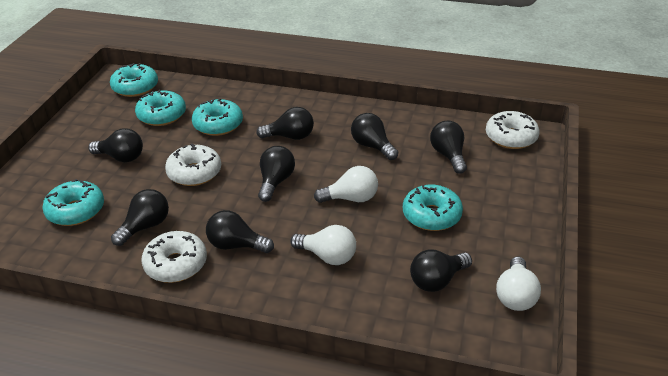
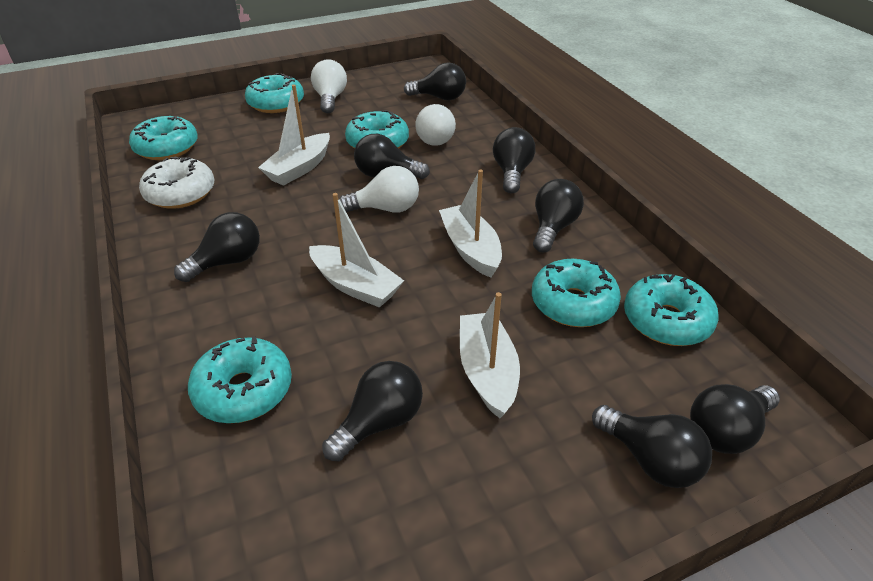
turquoise donut: 5 -> 6
white boat: 0 -> 4
white donut: 3 -> 1

